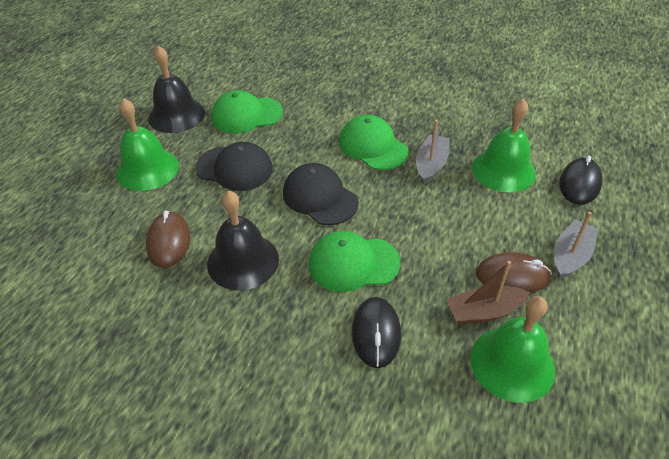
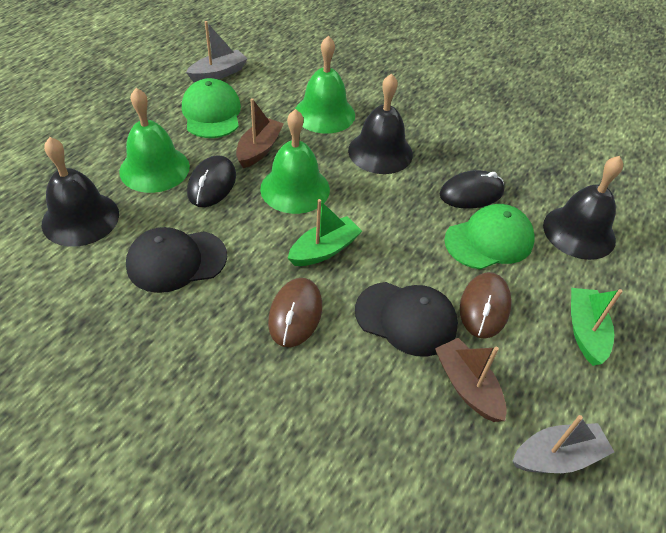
black bell: 2 -> 3
brown boat: 1 -> 2
green boat: 0 -> 2
green cap: 3 -> 2

